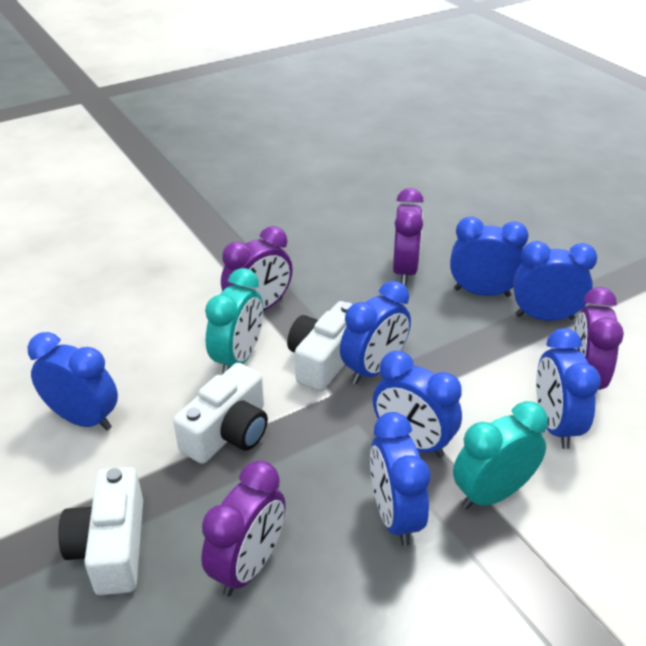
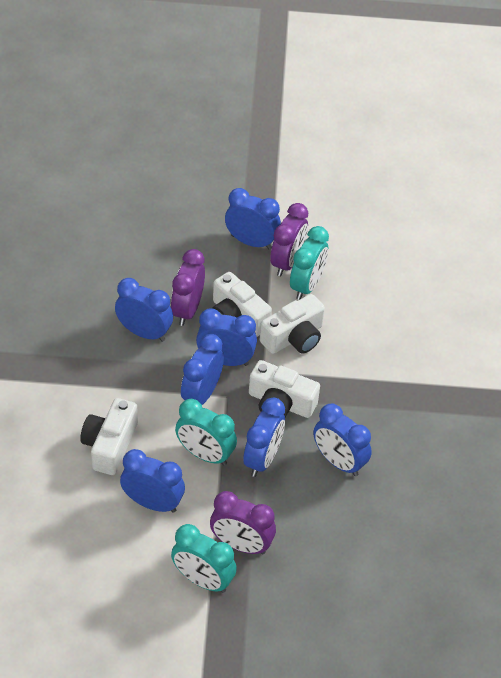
purple clock: 4 -> 3
turquoise clock: 2 -> 3
white camera: 3 -> 4

